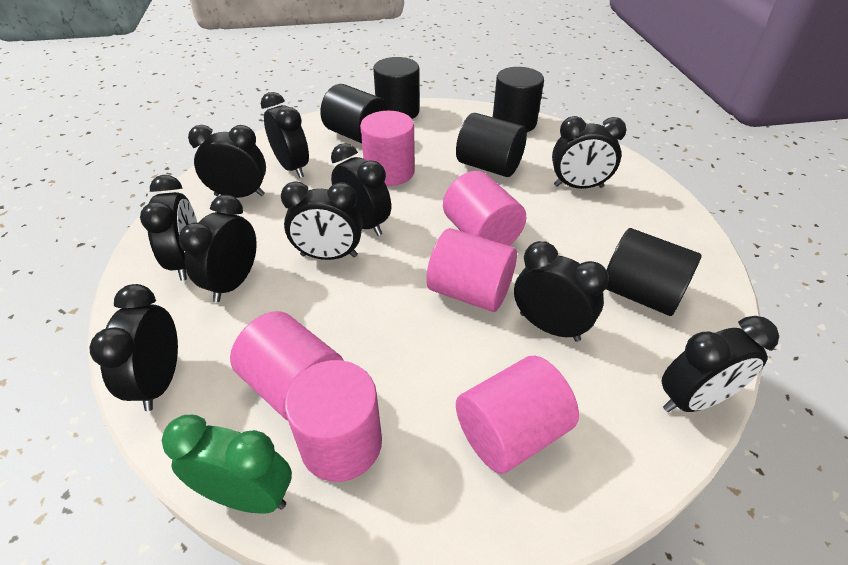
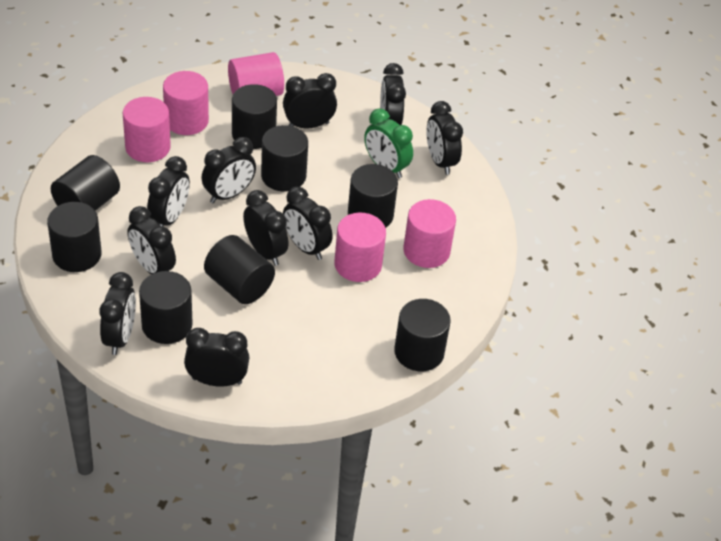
black cylinder: 5 -> 8
pink cylinder: 6 -> 5

